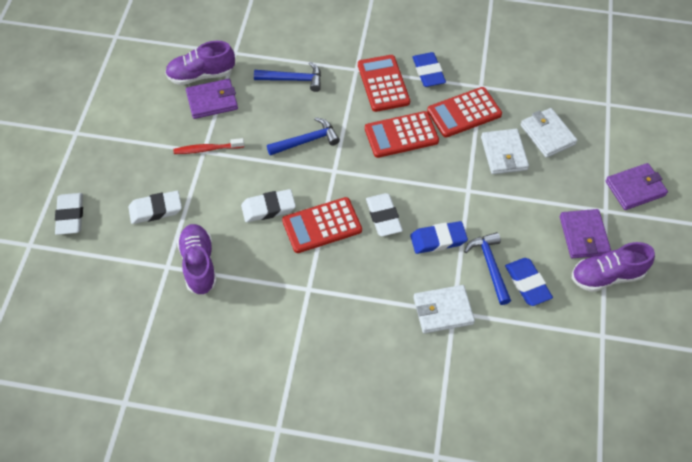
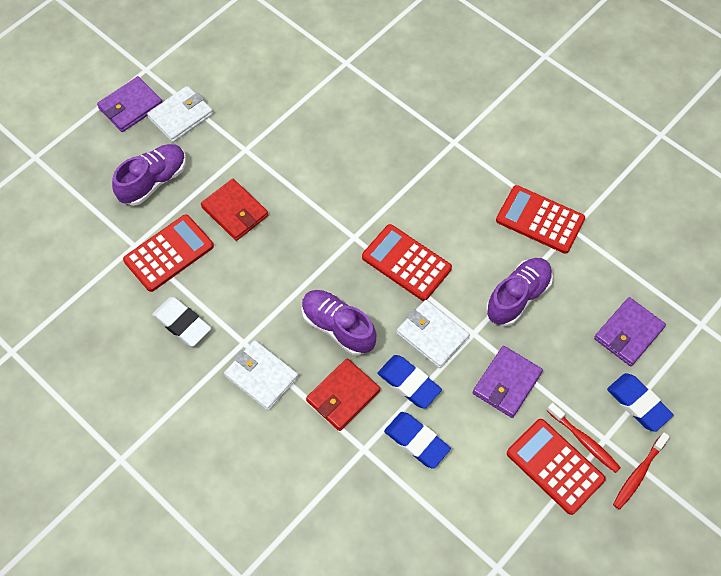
blue hammer: 3 -> 0
red toothbrush: 1 -> 2
red wallet: 0 -> 2
white eraser: 4 -> 1

